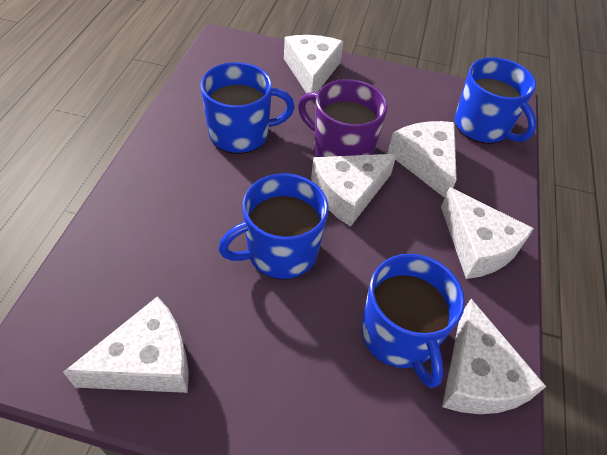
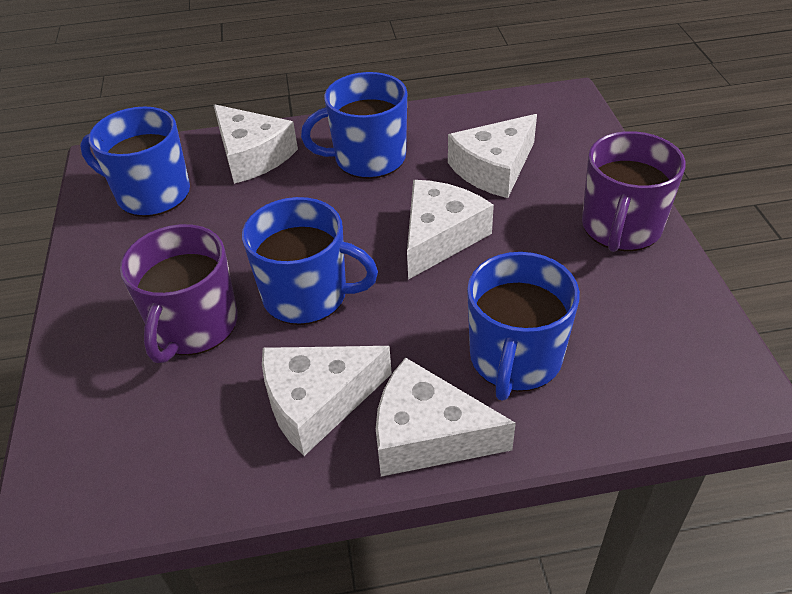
purple mug: 1 -> 2
white cheese: 6 -> 5

